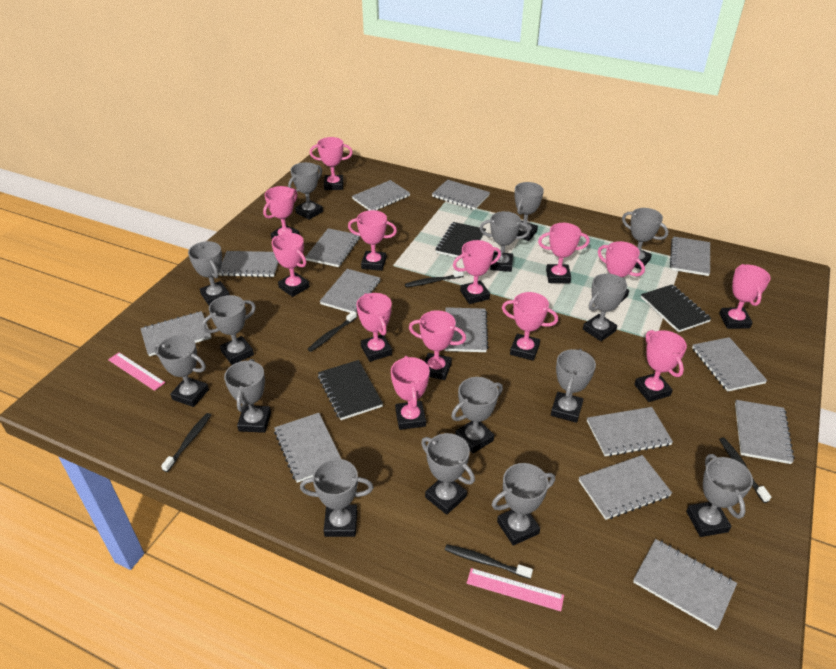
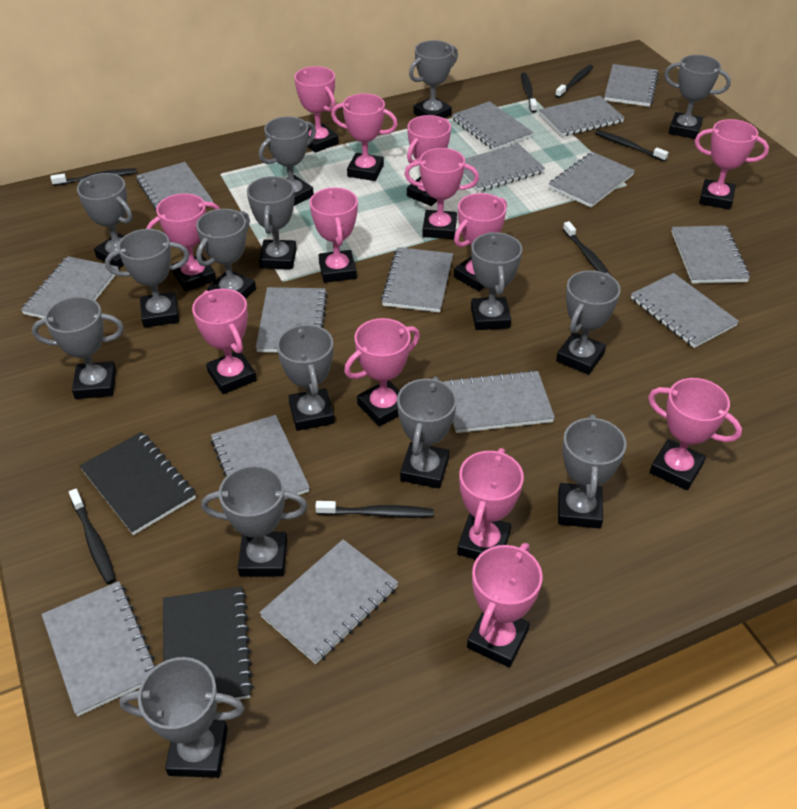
black notebook: 3 -> 2
black toothbrush: 5 -> 7
grey notebook: 14 -> 15
pink ruler: 2 -> 0

